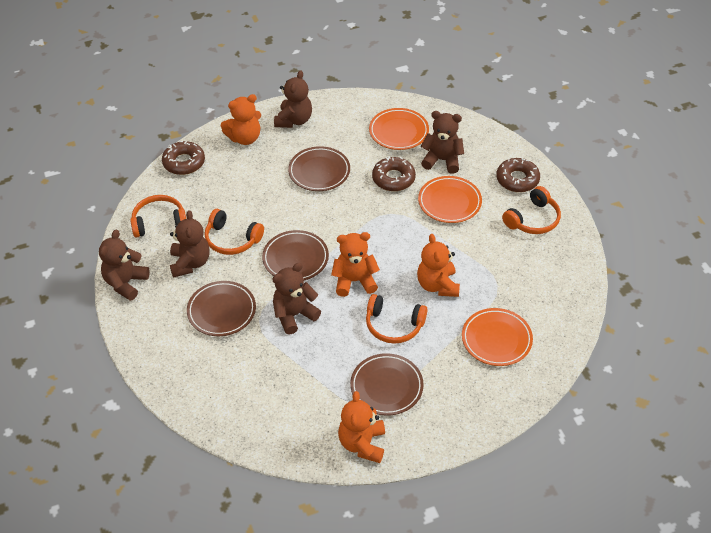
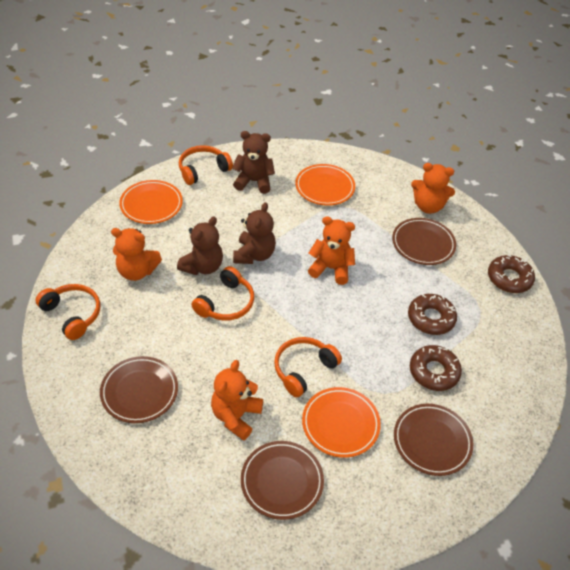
brown teddy bear: 5 -> 3

